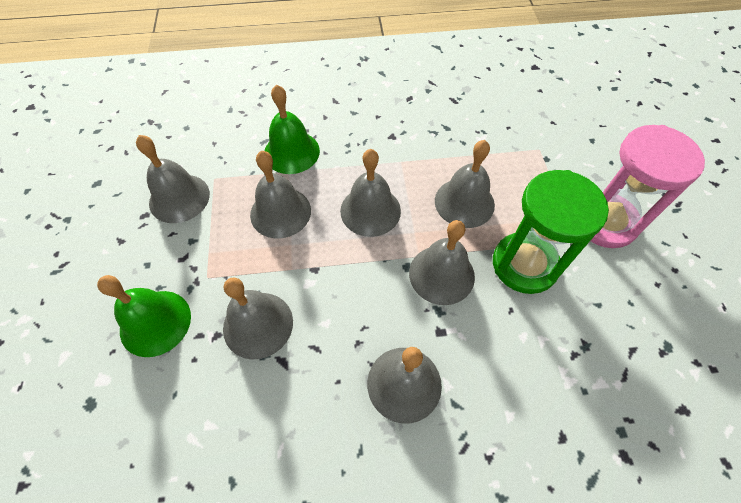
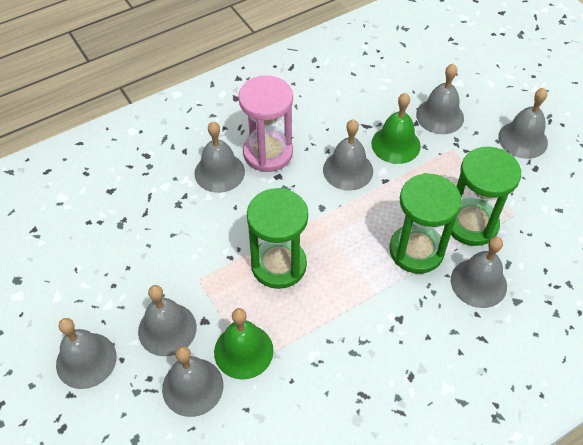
green hourglass: 1 -> 3
grey bell: 7 -> 8

